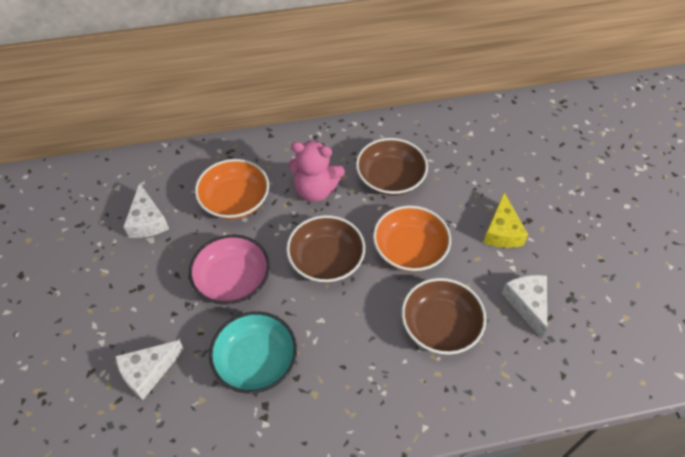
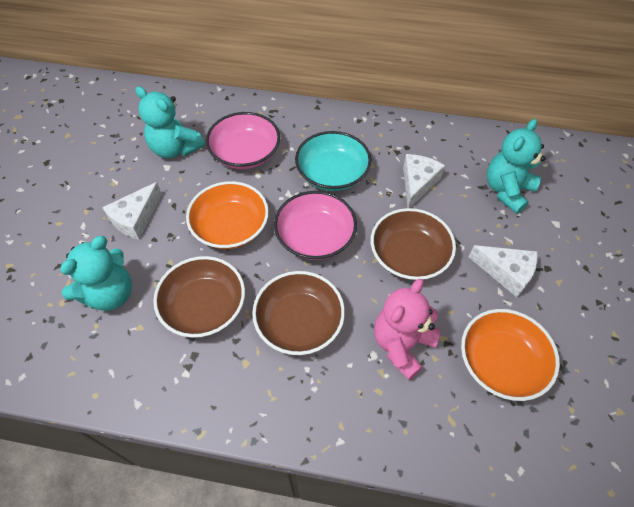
pink bowl: 1 -> 2
turquoise teddy bear: 0 -> 3
yellow cheese: 1 -> 0

